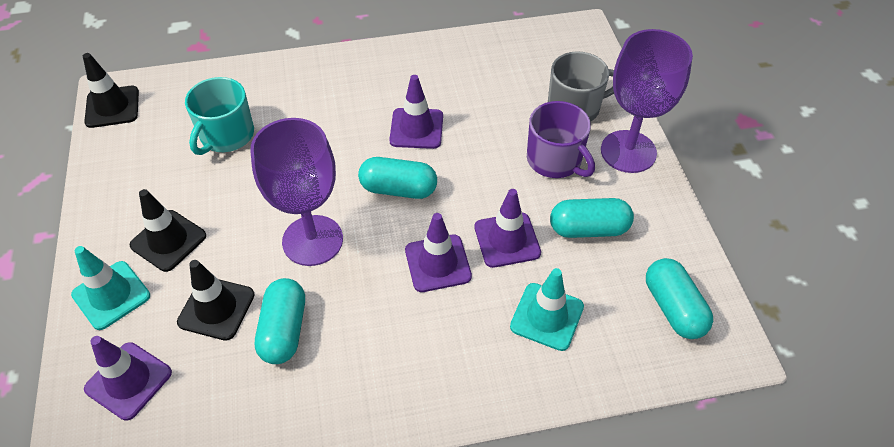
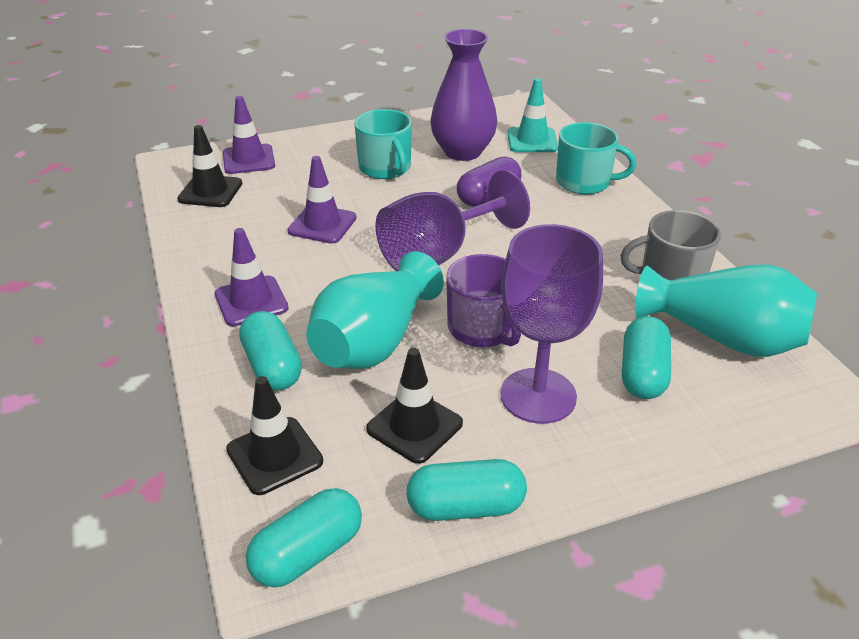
purple capsule: 0 -> 1
purple traffic cone: 4 -> 3
purple vase: 0 -> 1
turquoise mug: 1 -> 2
turquoise traffic cone: 2 -> 1
turquoise vase: 0 -> 2

